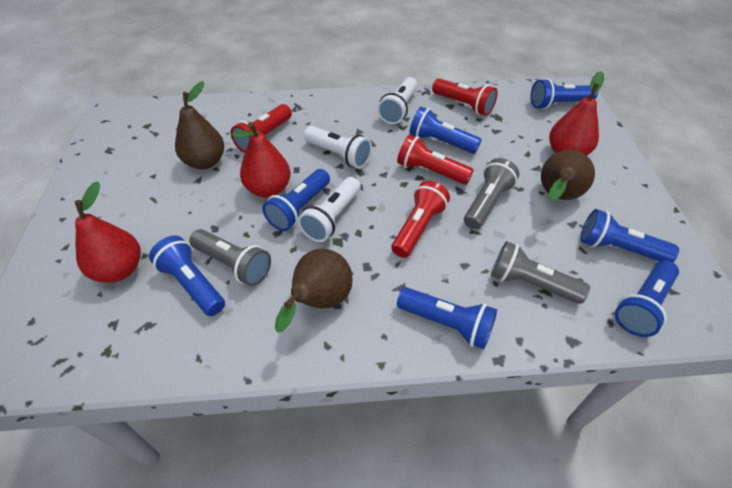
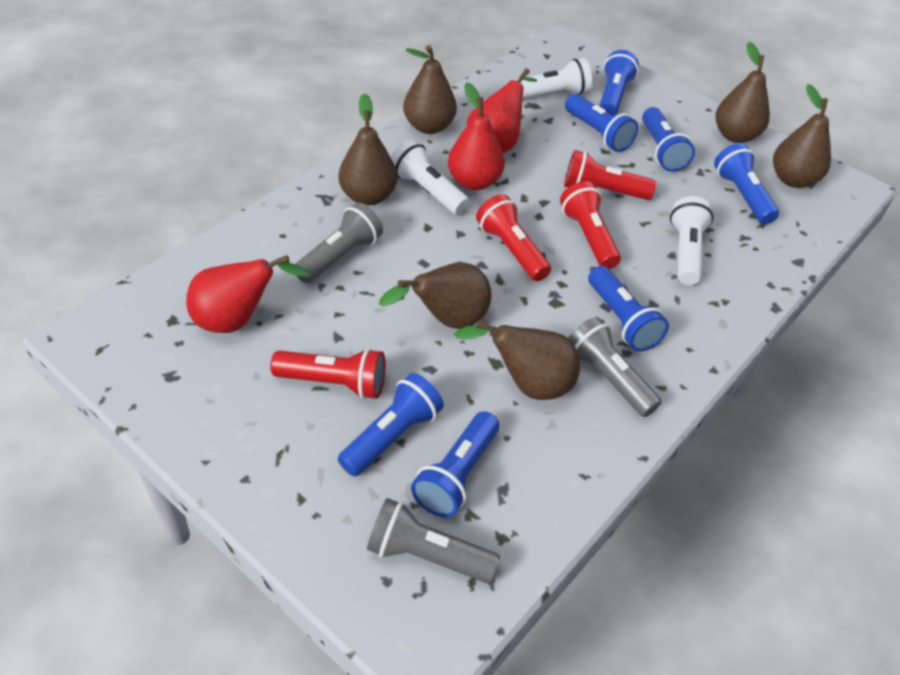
brown pear: 3 -> 6

